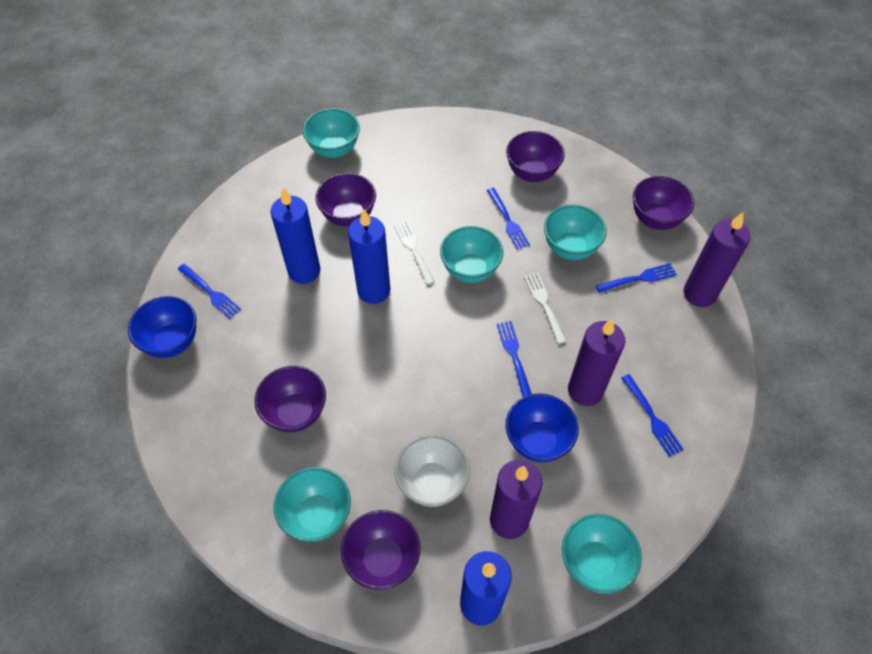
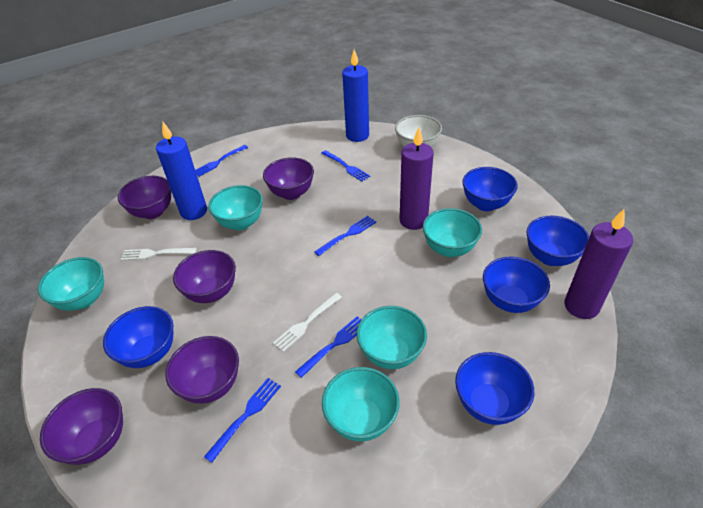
blue bowl: 2 -> 5
blue candle: 3 -> 2
purple candle: 3 -> 2

